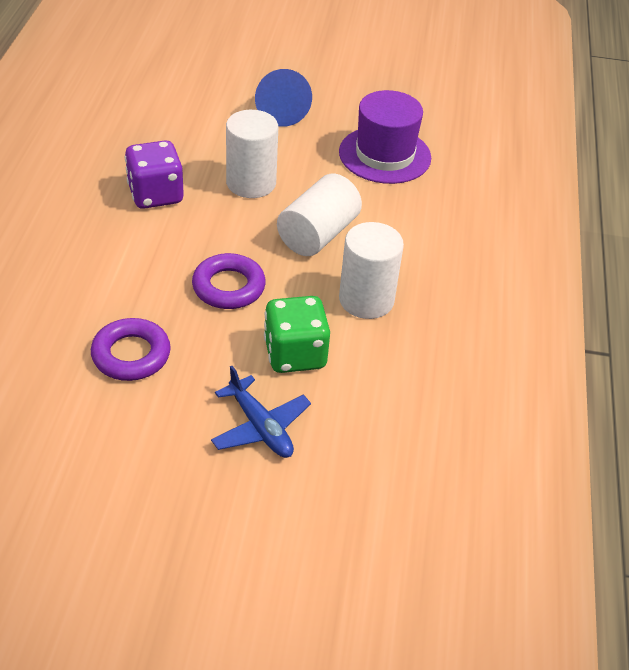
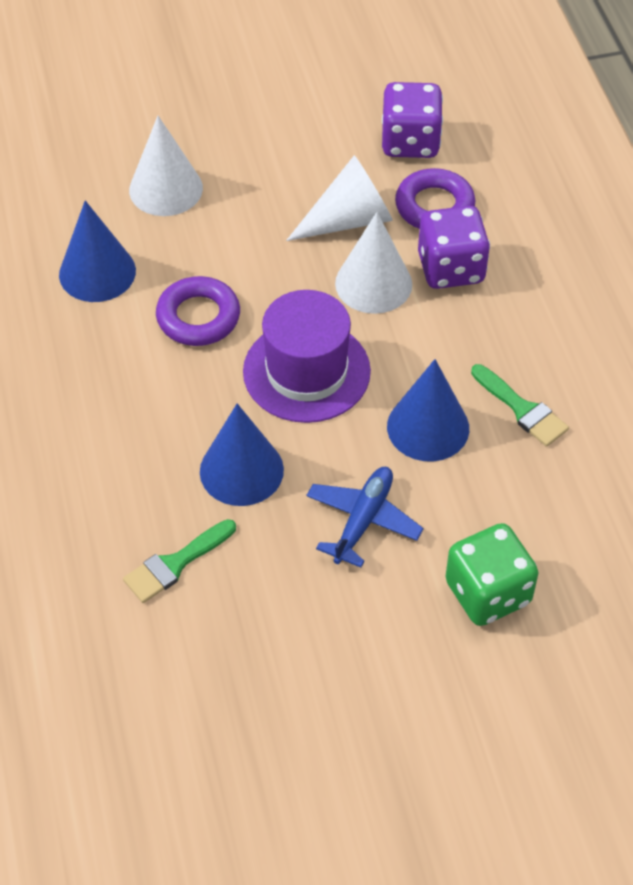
blue cone: 1 -> 3
green brush: 0 -> 2
purple dice: 1 -> 2
white cone: 0 -> 3
white cylinder: 3 -> 0

